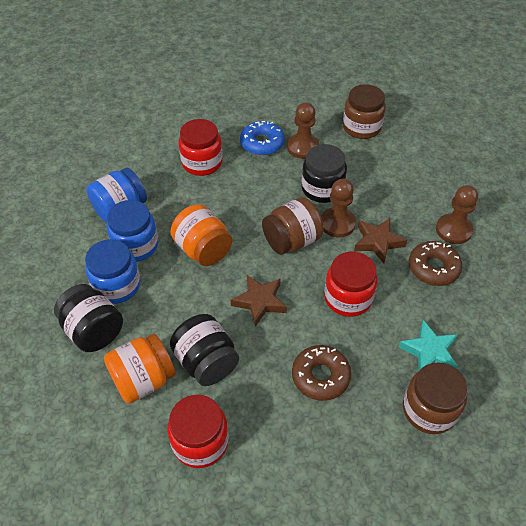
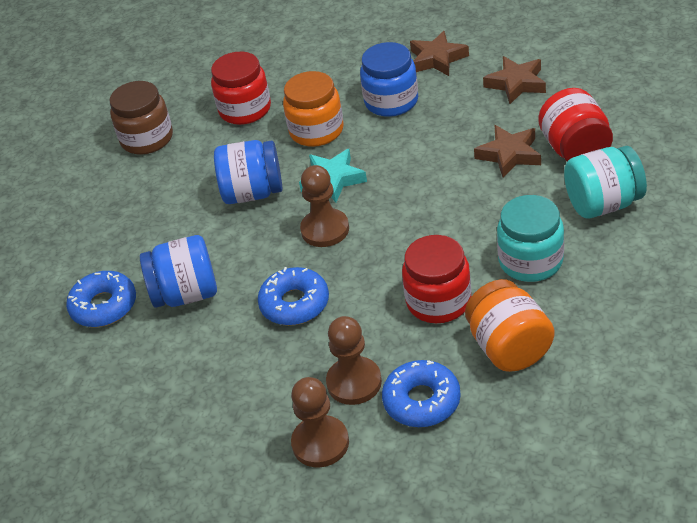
black jar: 3 -> 0
blue donut: 1 -> 3
brown donut: 2 -> 0
brown jar: 3 -> 1
brown star: 2 -> 3
turquoise jar: 0 -> 2

